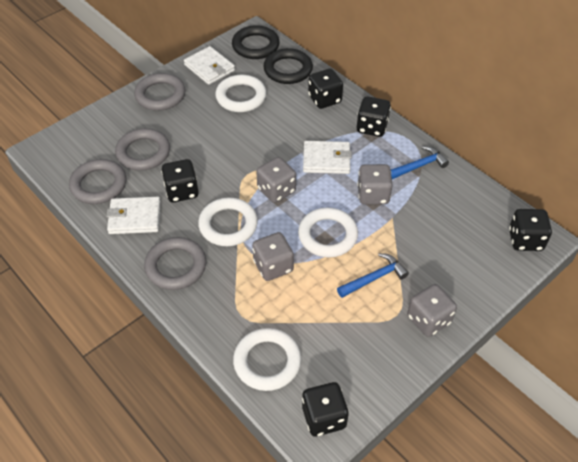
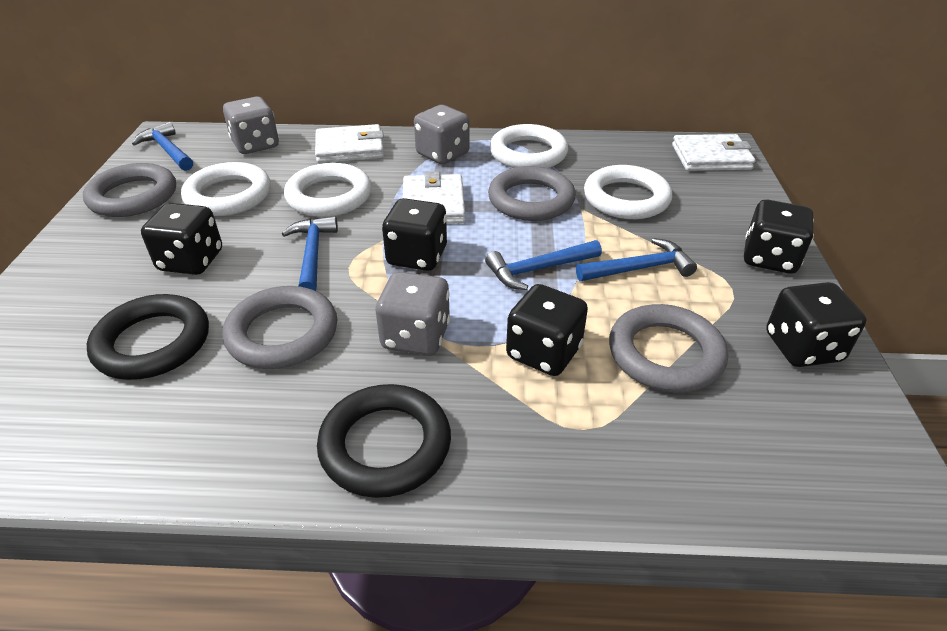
blue hammer: 2 -> 4
grey dice: 4 -> 3

